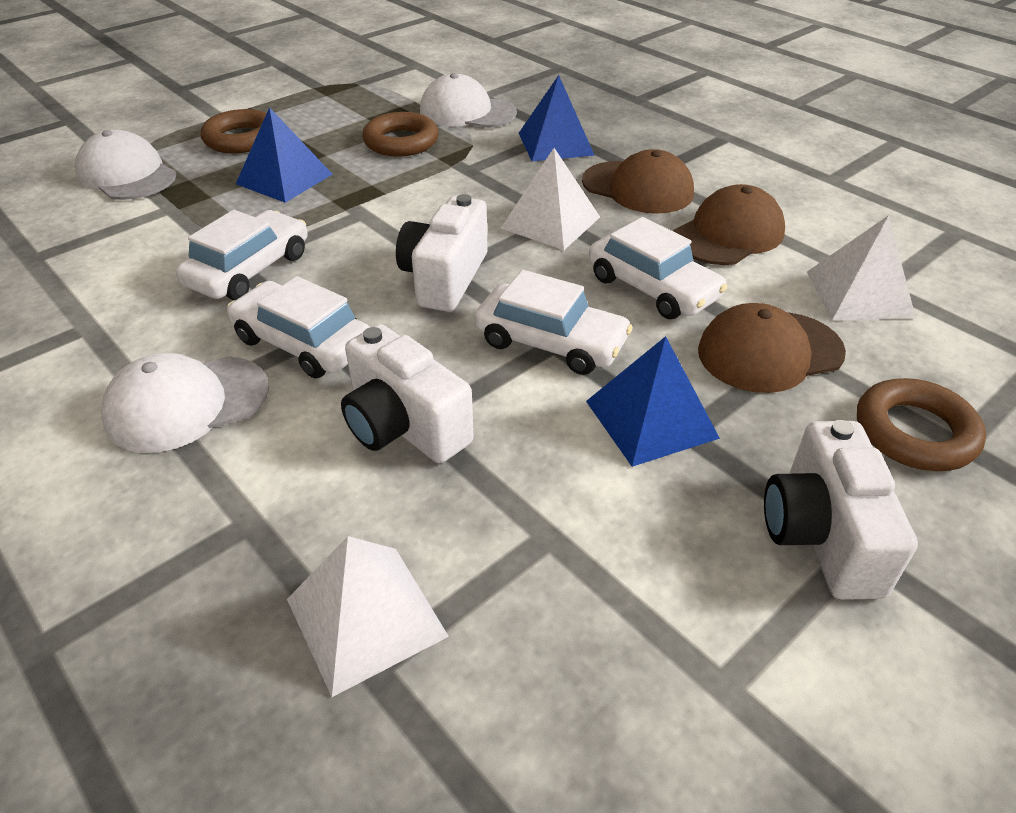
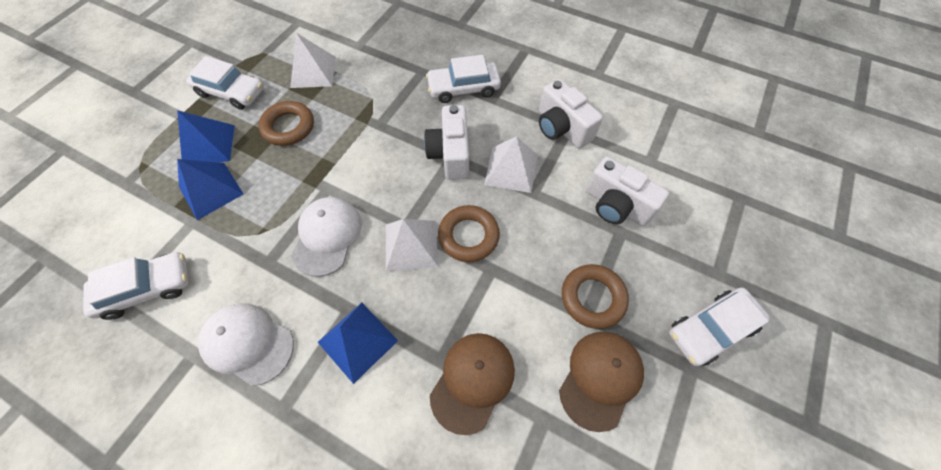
brown cap: 3 -> 2
white cap: 3 -> 2

